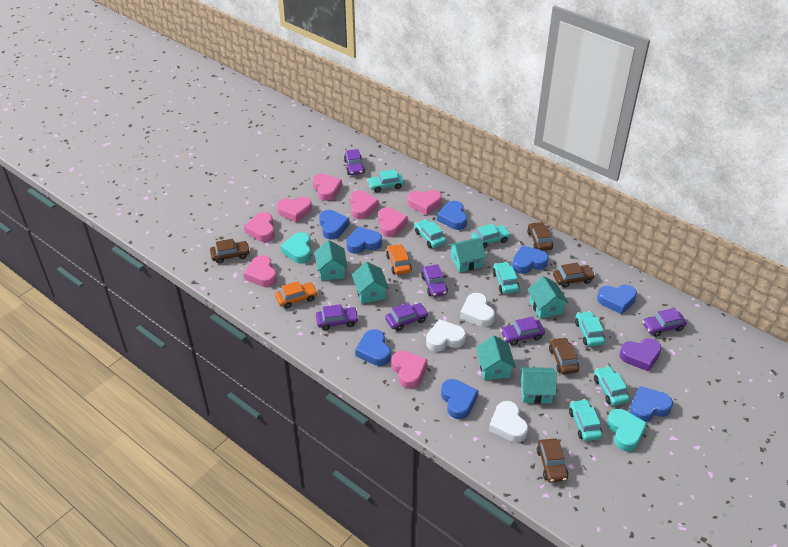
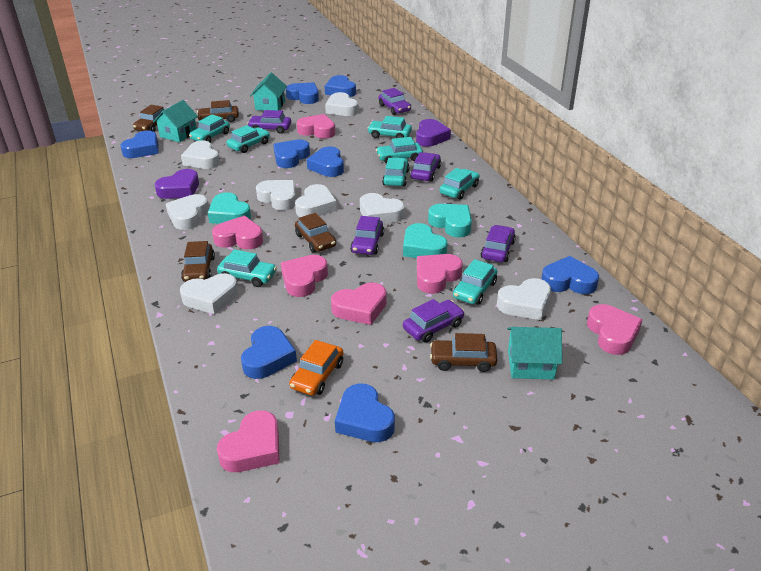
orange car: 2 -> 1
pink heart: 8 -> 7
purple heart: 1 -> 2
turquoise car: 7 -> 8
turquoise heart: 2 -> 3
turquoise house: 6 -> 3
white heart: 3 -> 8

